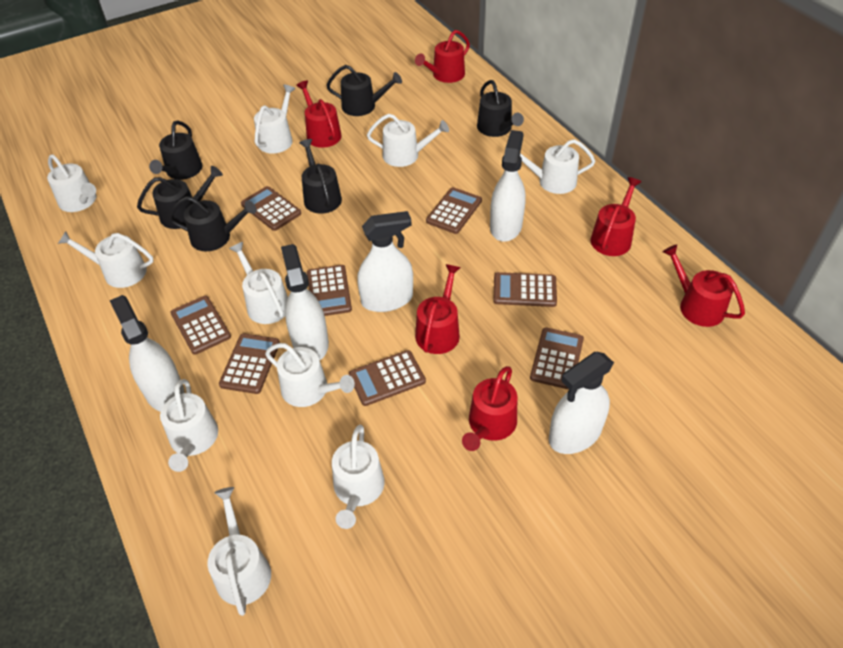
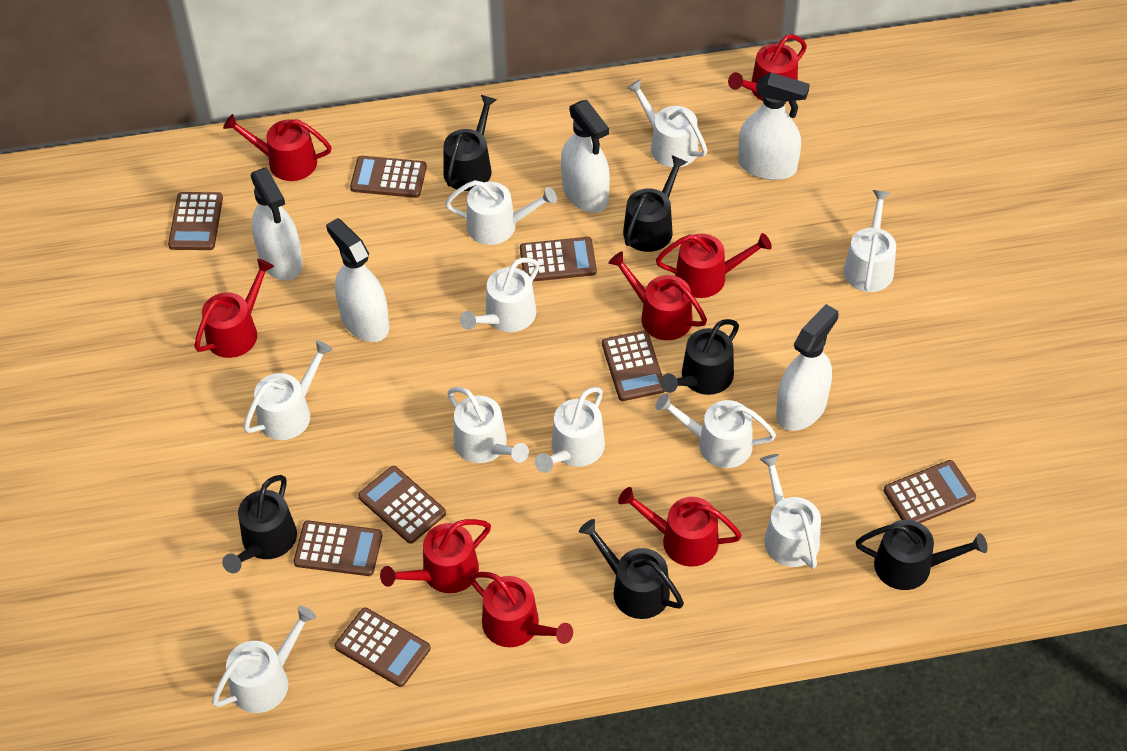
red watering can: 6 -> 8

